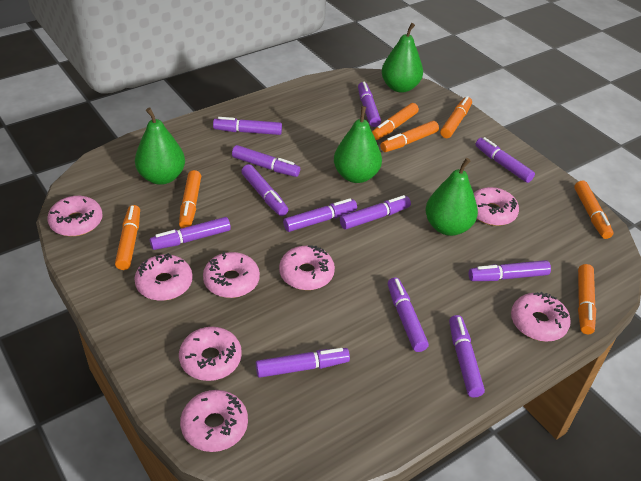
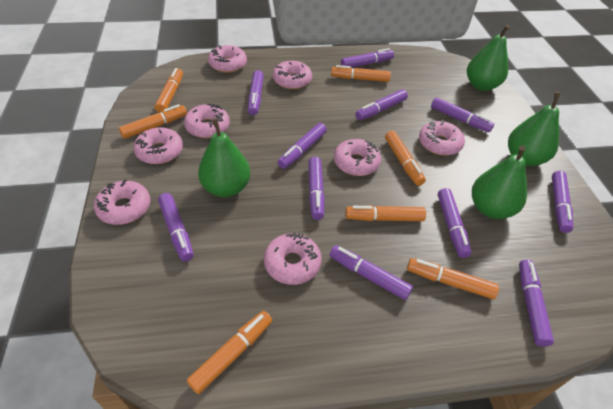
purple marker: 12 -> 11

